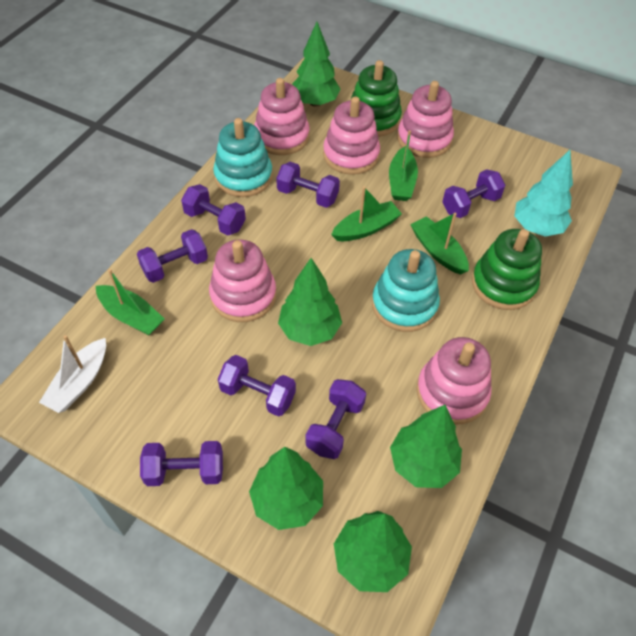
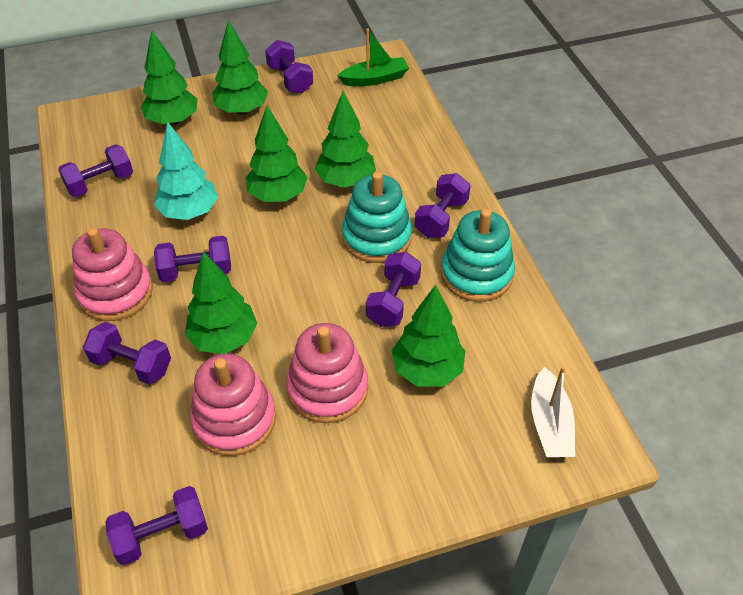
green boat: 4 -> 1
green stacking toy: 2 -> 0
green tree: 5 -> 6
pink stacking toy: 5 -> 3

